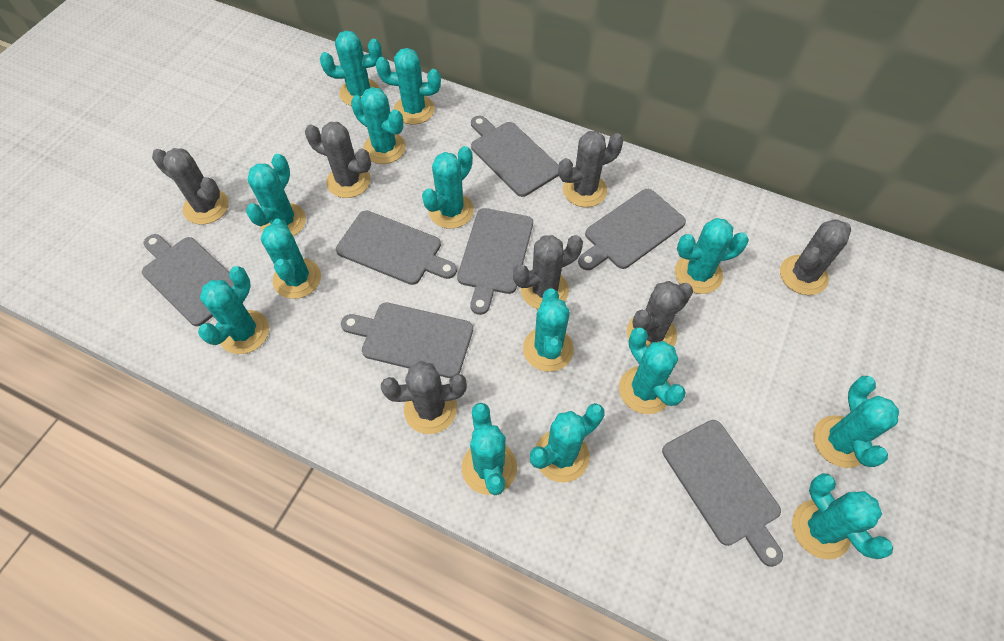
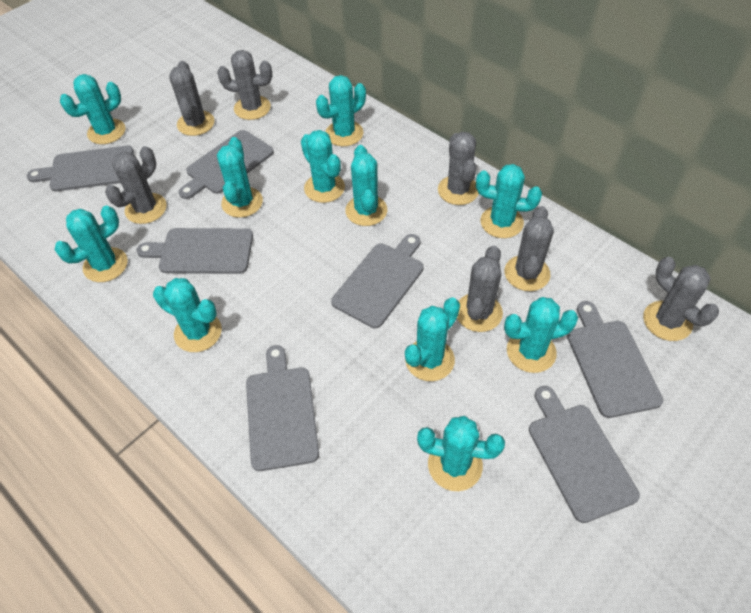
turquoise cactus: 14 -> 11

